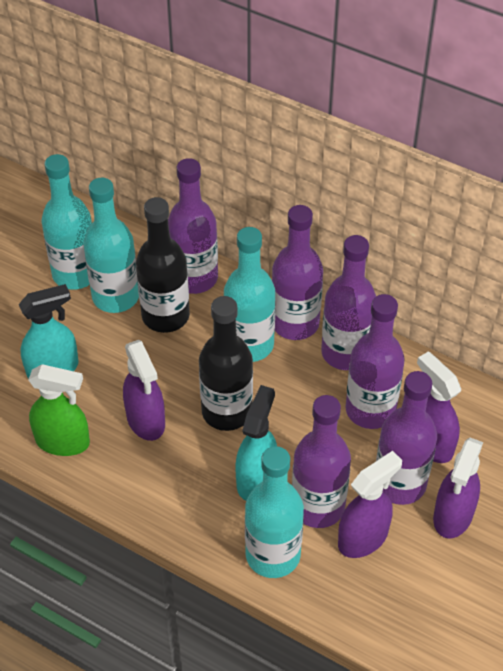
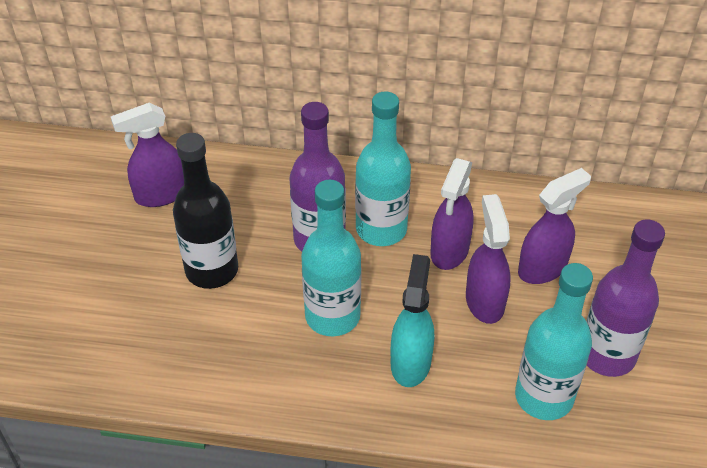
black bottle: 2 -> 1
green spray bottle: 1 -> 0
purple bottle: 6 -> 2
turquoise bottle: 4 -> 3
turquoise spray bottle: 2 -> 1

